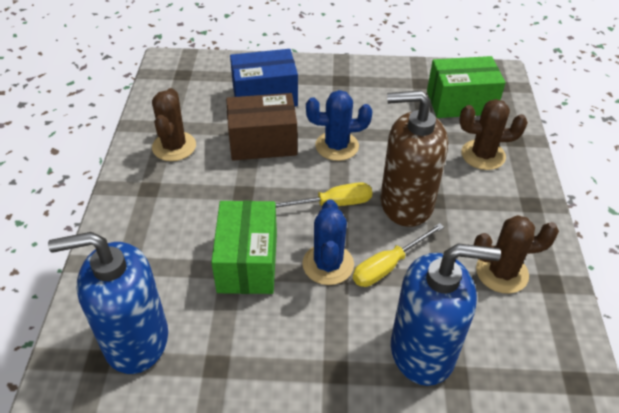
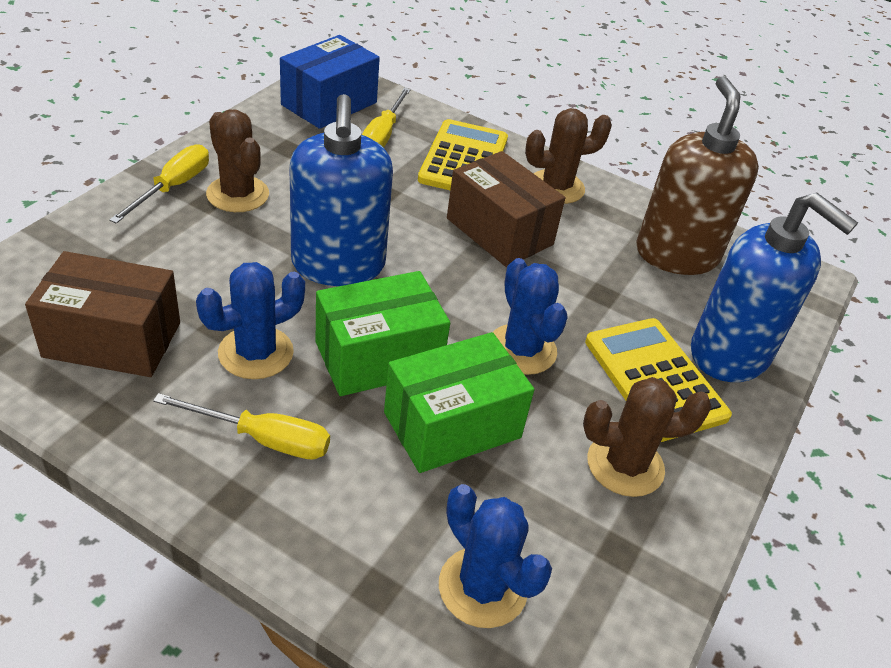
blue cactus: 2 -> 3
brown box: 1 -> 2
yellow calculator: 0 -> 2
yellow screwdriver: 2 -> 3

